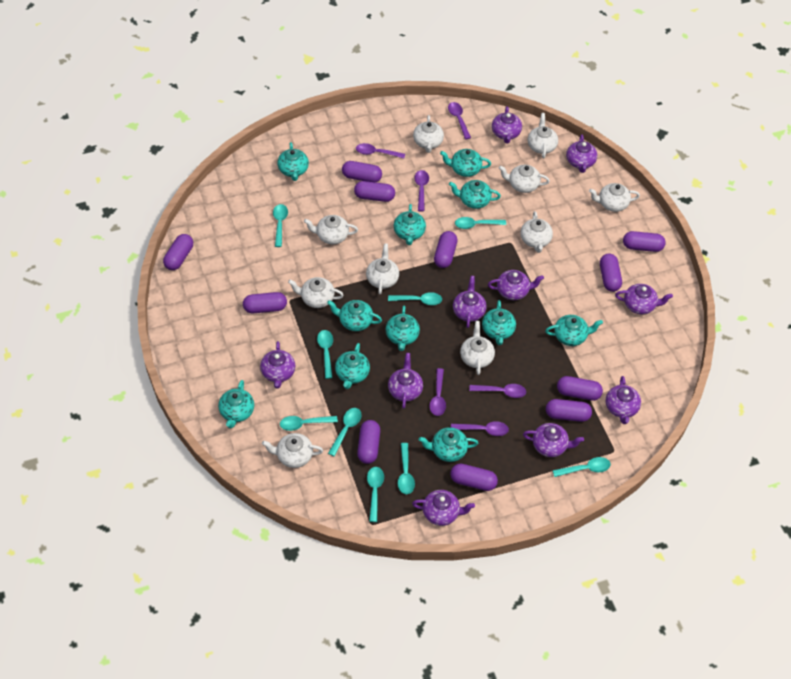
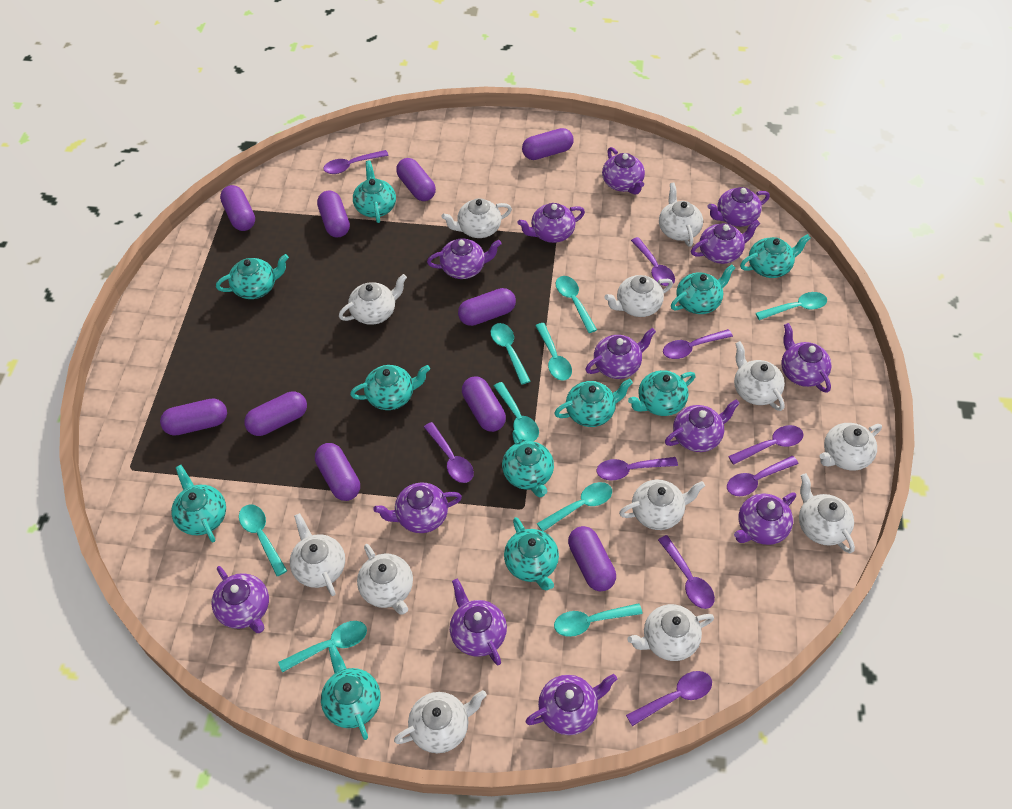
purple capsule: 11 -> 10
purple spoon: 6 -> 9
purple teapot: 10 -> 13
white teapot: 10 -> 12

